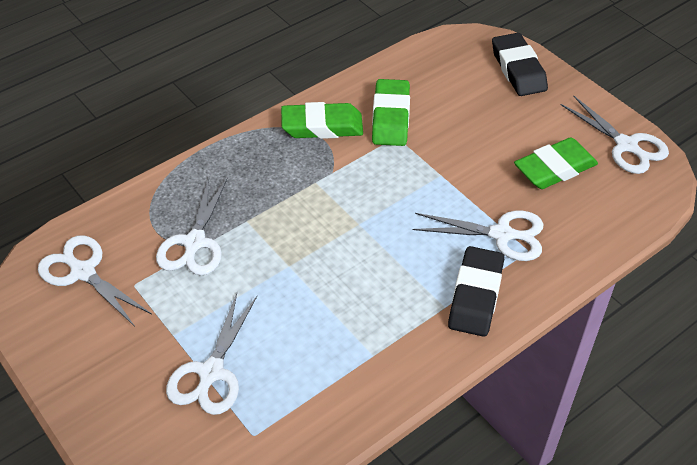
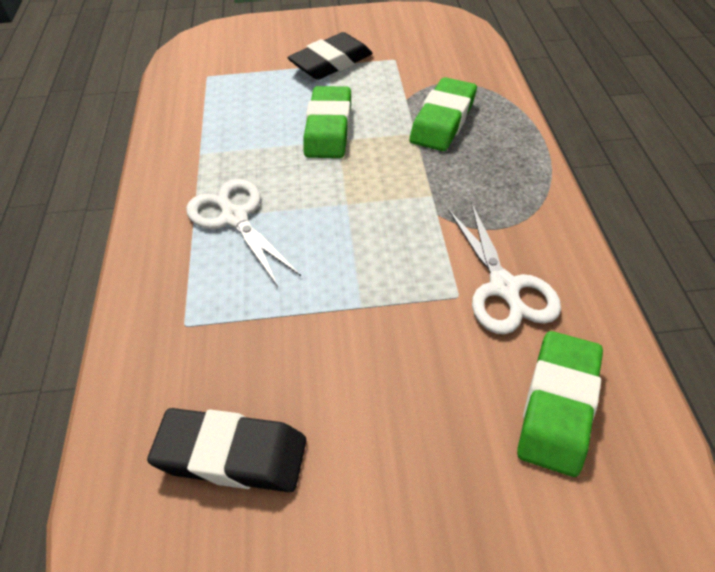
white scissors: 5 -> 2

